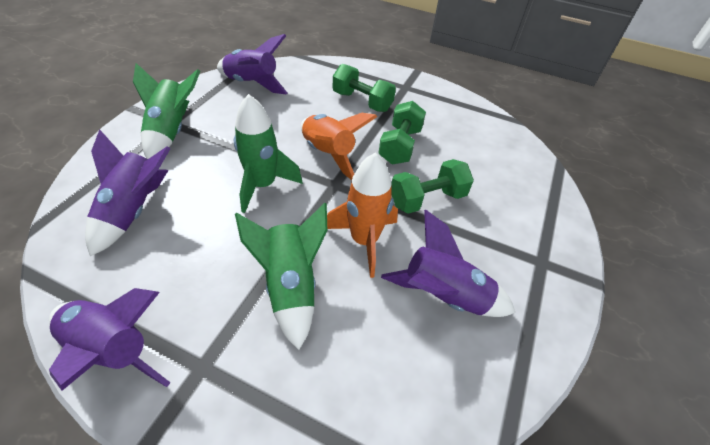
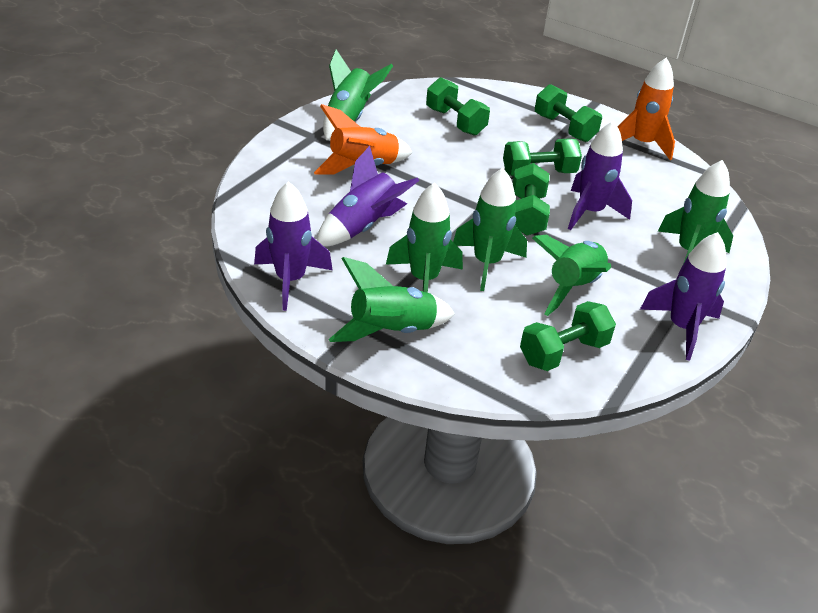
green dumbbell: 3 -> 5
green rocket: 3 -> 6

